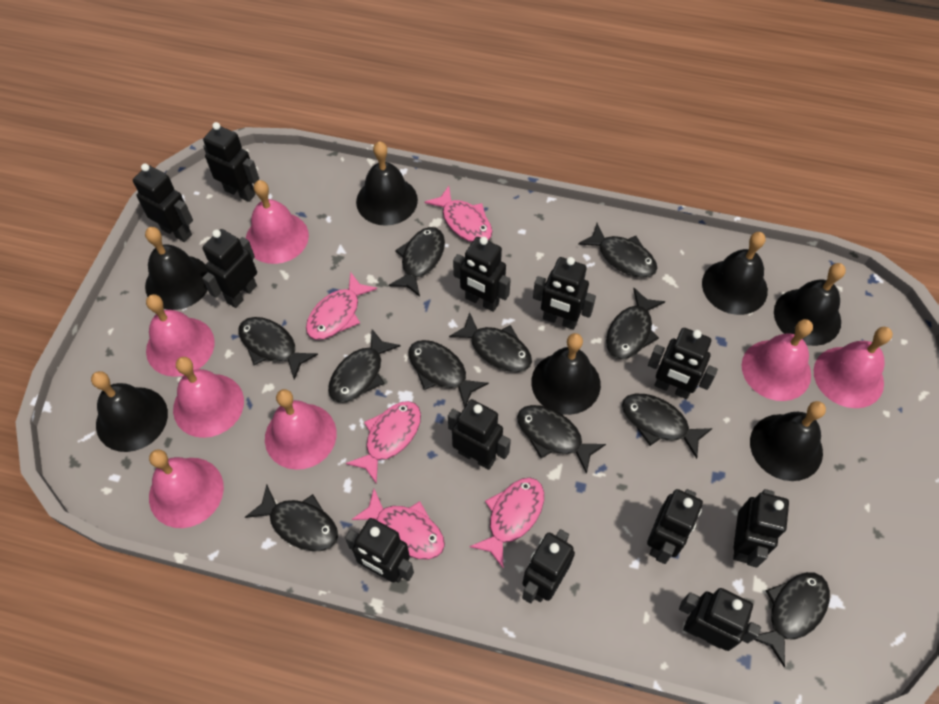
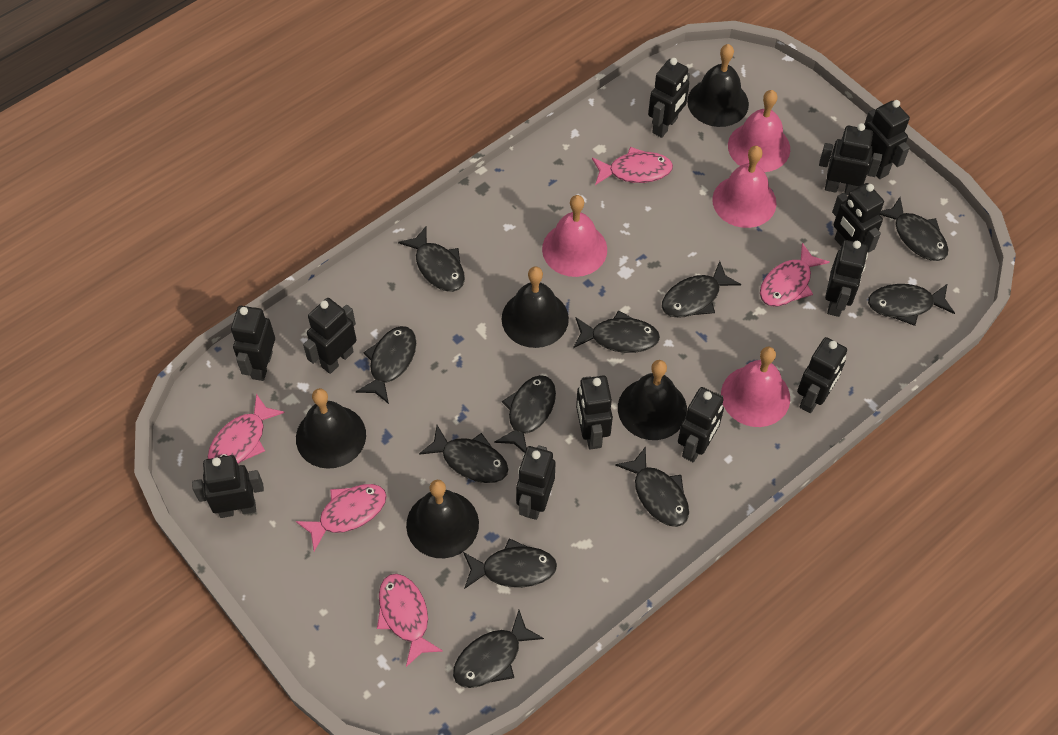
black bell: 7 -> 5
pink bell: 7 -> 4

